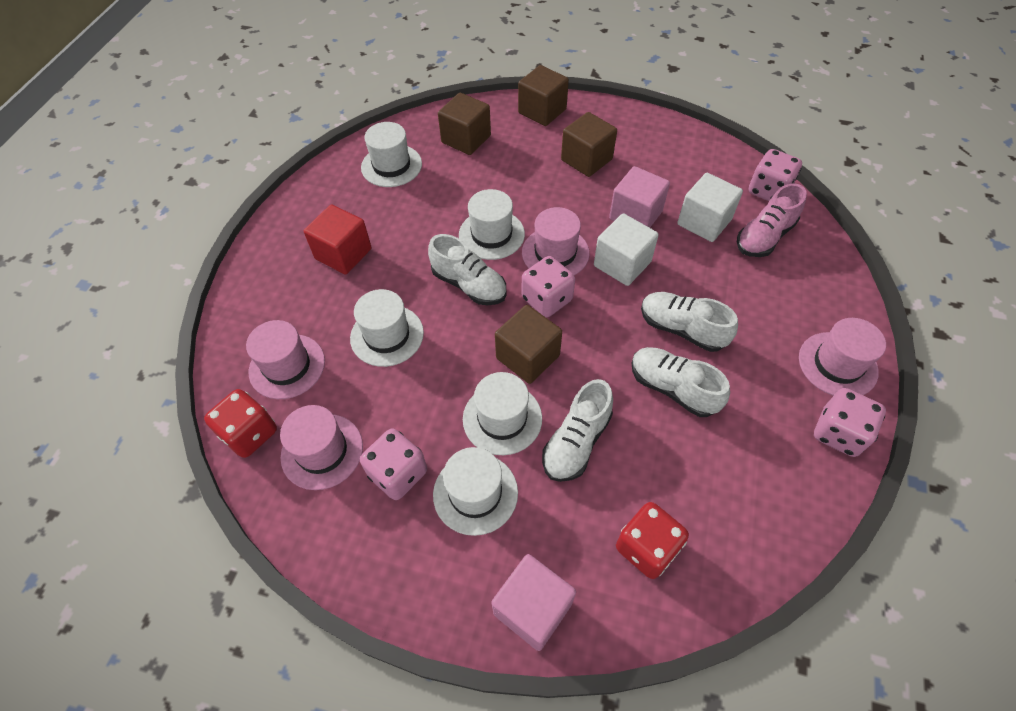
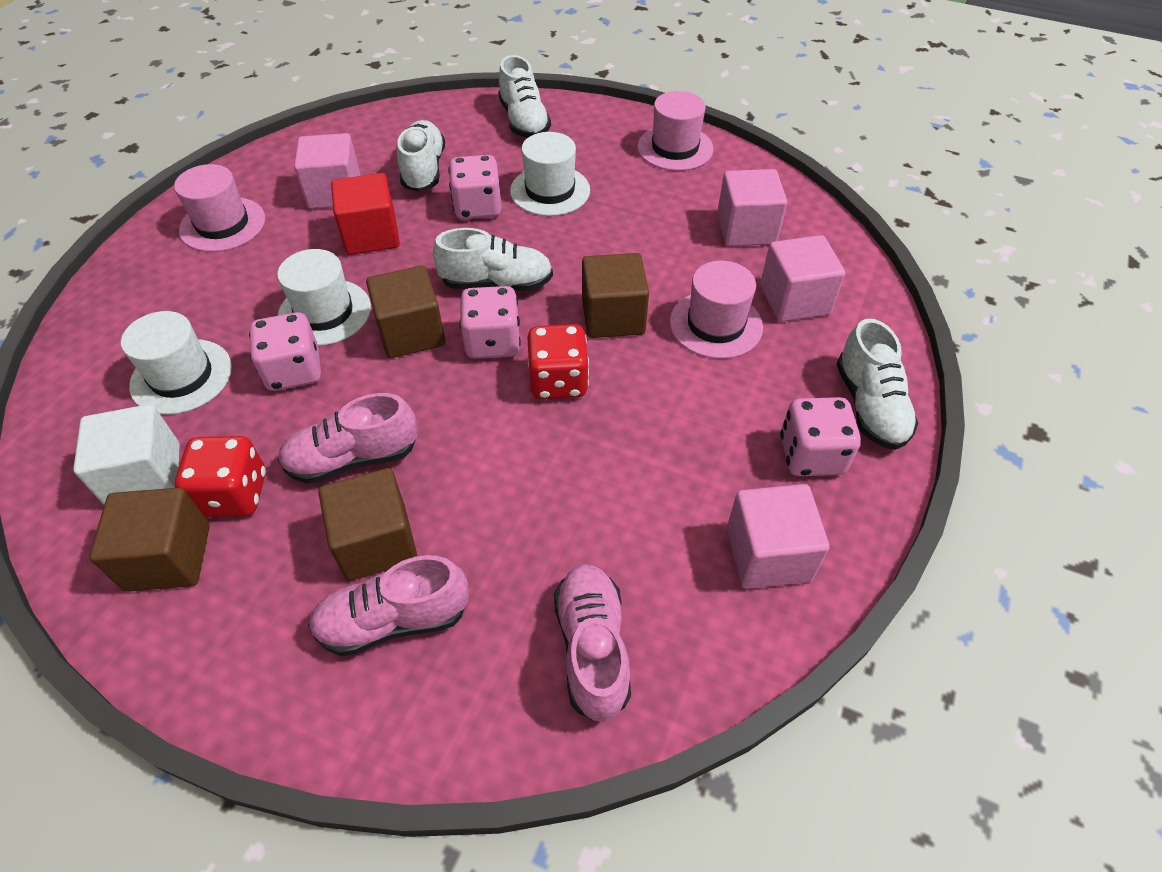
pink cube: 2 -> 4
pink hat: 4 -> 3
pink shoe: 1 -> 3
white cube: 2 -> 1
white hat: 5 -> 3

